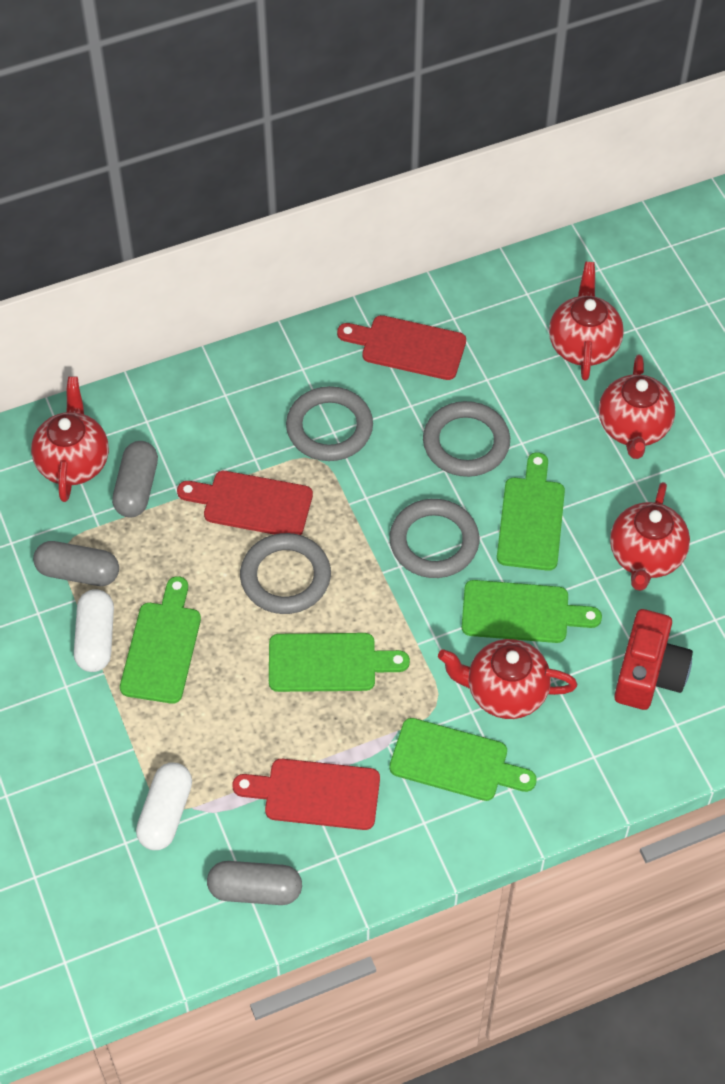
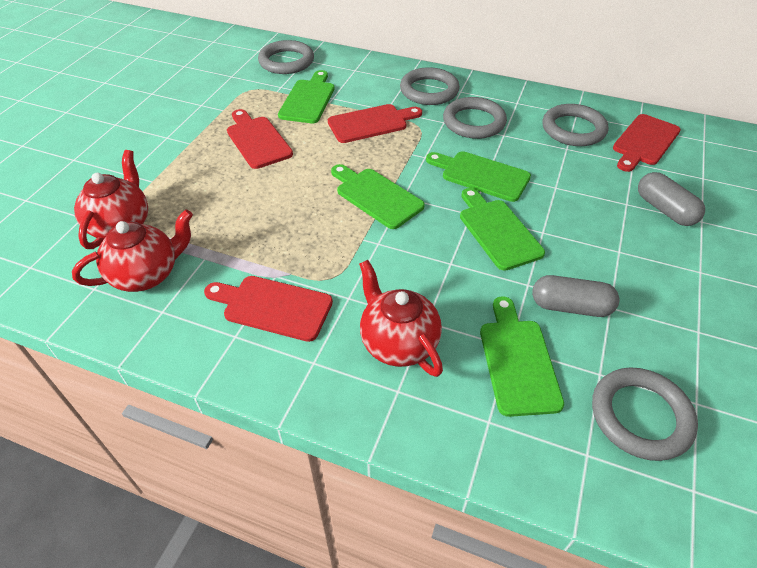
grey capsule: 3 -> 2
grey ring: 4 -> 5
red camera: 1 -> 0
red cutting board: 3 -> 4
red teapot: 5 -> 3
white capsule: 2 -> 0

